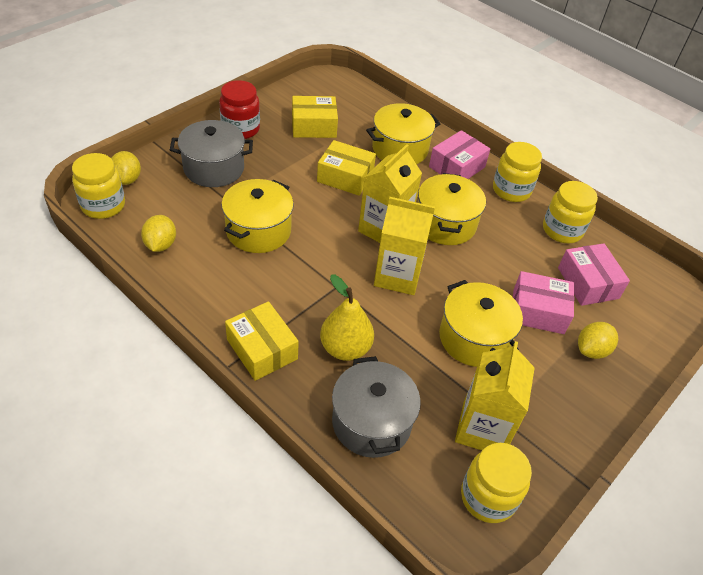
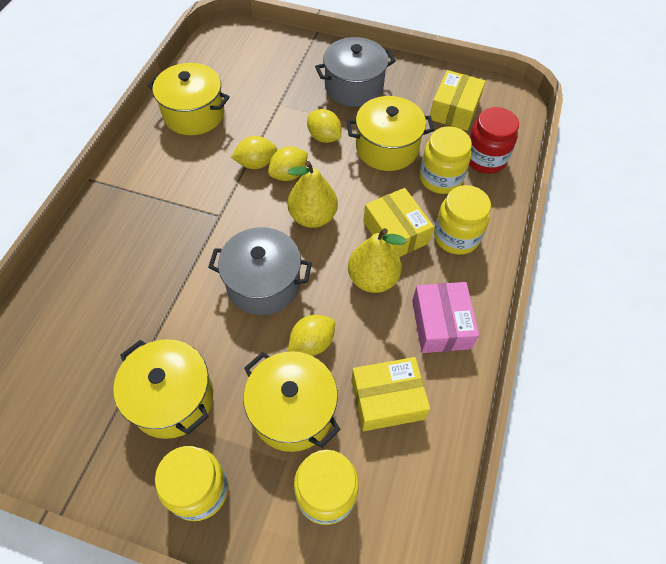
pink box: 3 -> 1
yellow carton: 3 -> 0
yellow lemon: 3 -> 4
yellow pear: 1 -> 2

